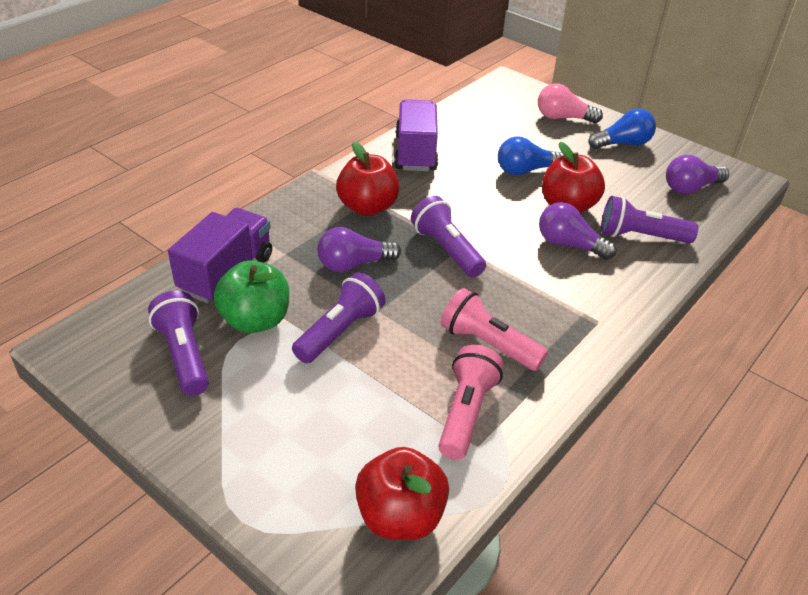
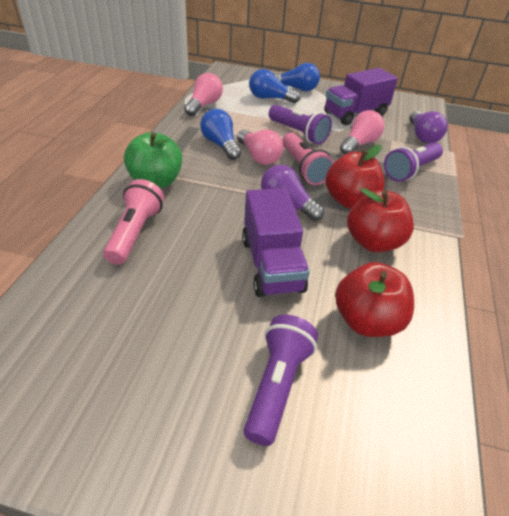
blue light bulb: 2 -> 3
pink light bulb: 1 -> 3
purple flashlight: 4 -> 3
purple light bulb: 3 -> 2

